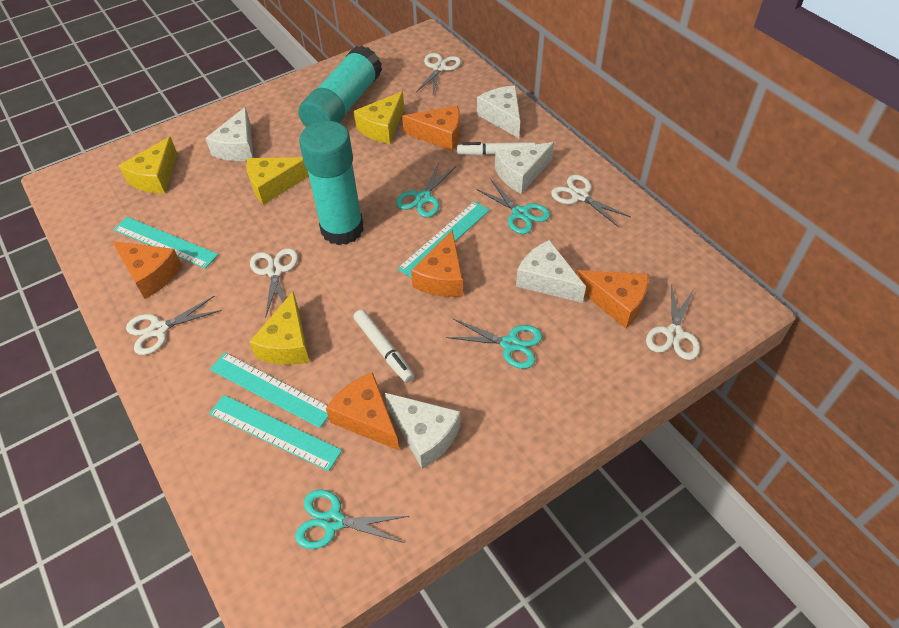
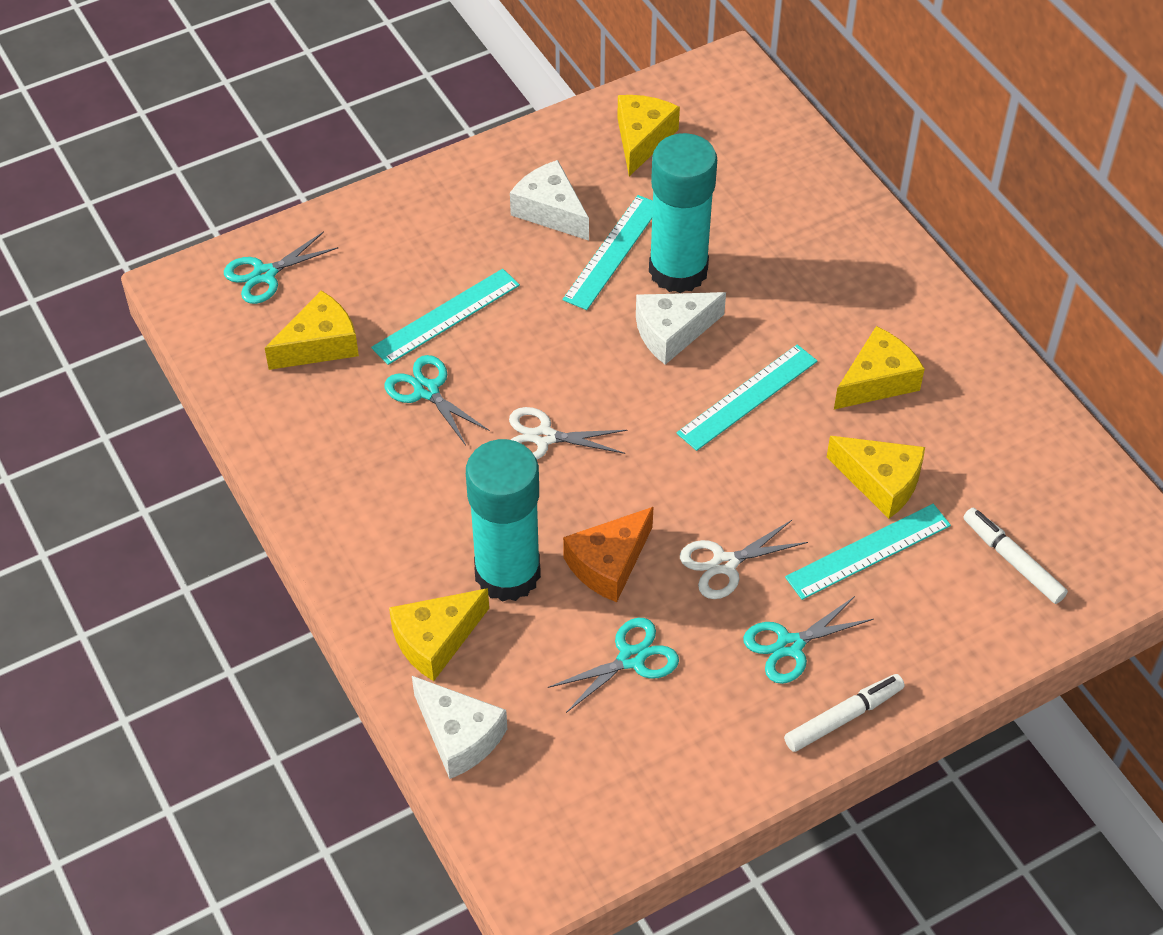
orange cheese: 5 -> 1
white cheese: 5 -> 3
white scissors: 5 -> 2
yellow cheese: 4 -> 5

